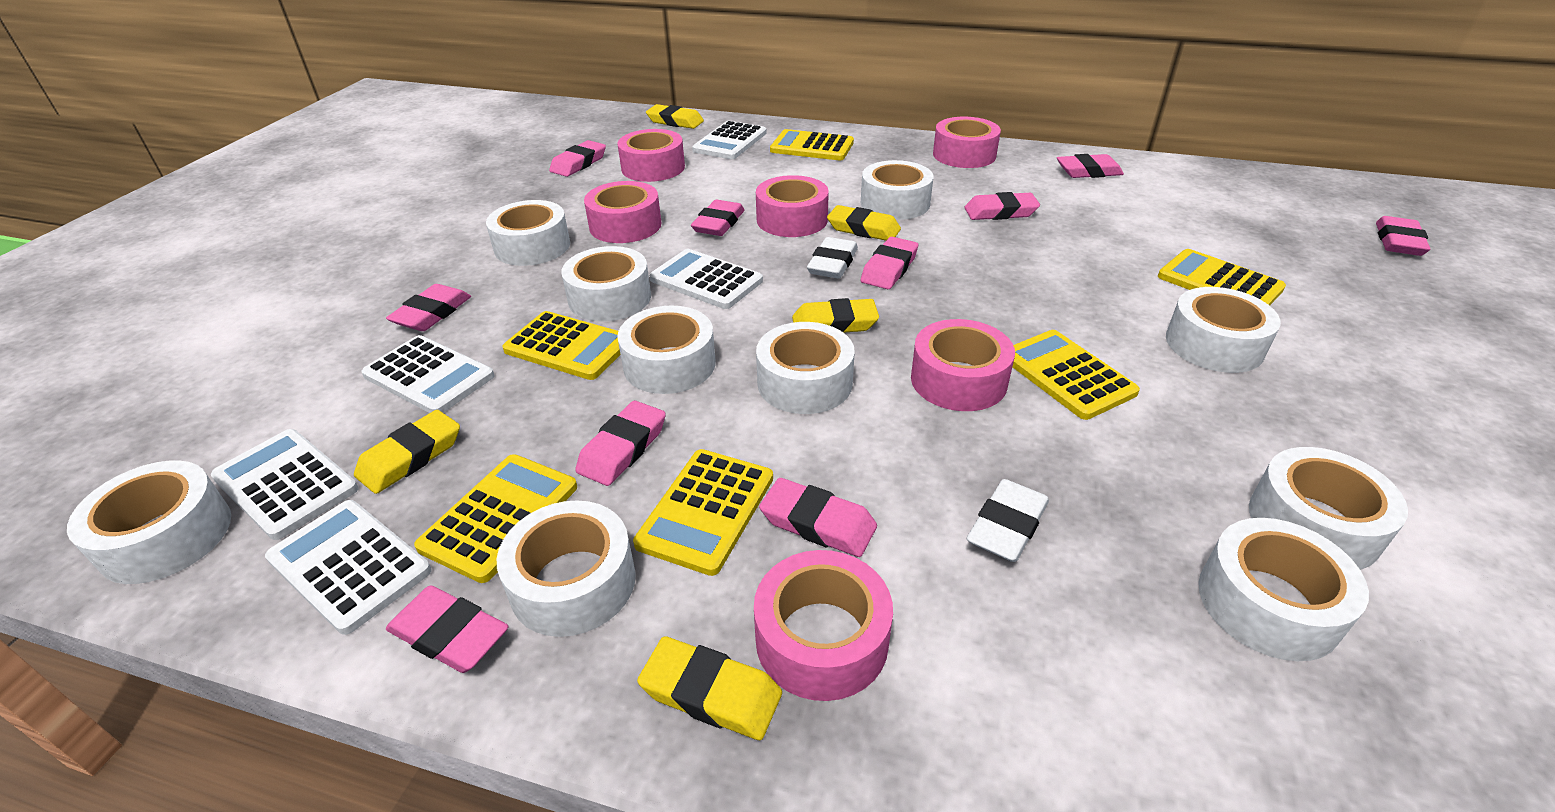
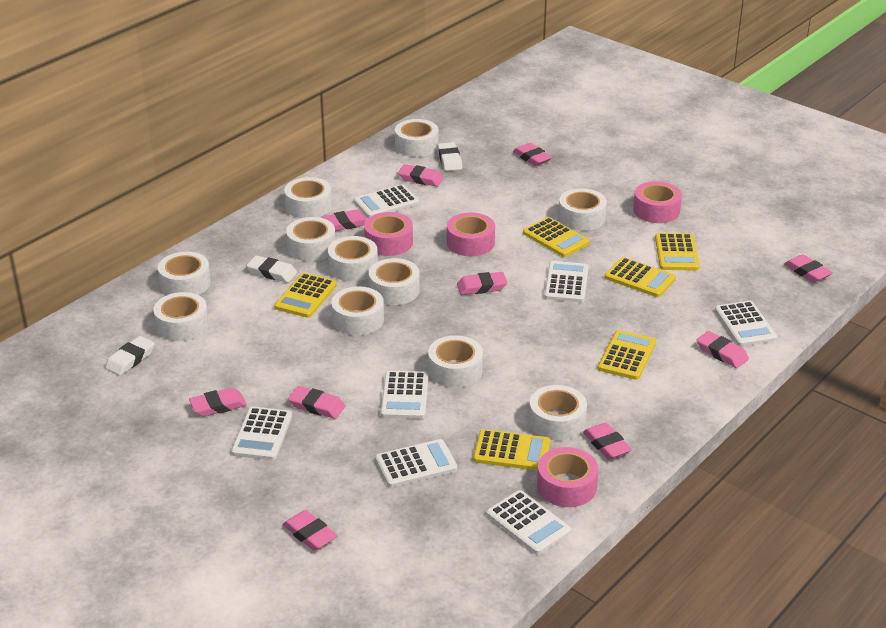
pink tape: 6 -> 4
white calculator: 5 -> 7
white eraser: 2 -> 3
white tape: 10 -> 11
yellow eraser: 5 -> 0

